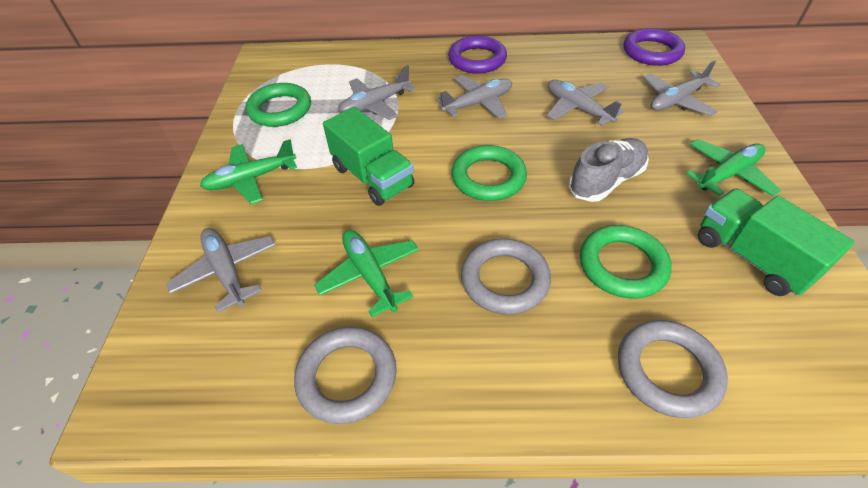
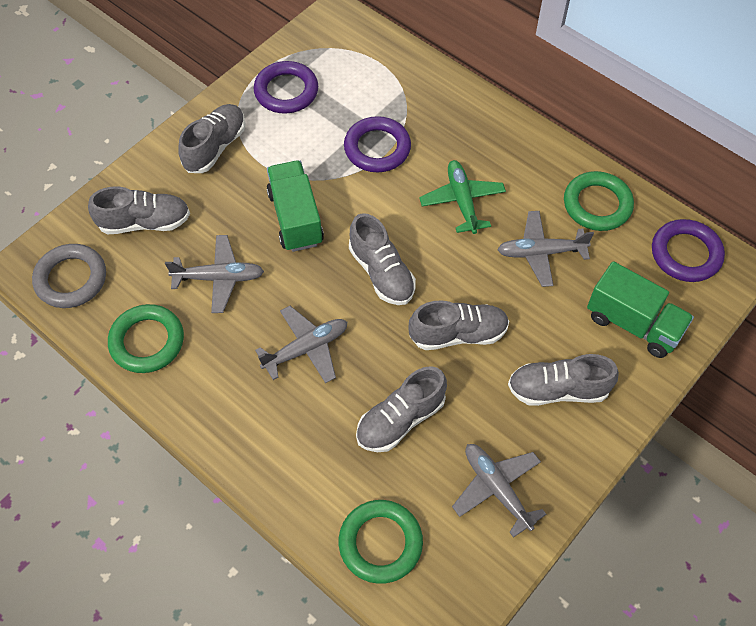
green plane: 3 -> 1
grey plane: 5 -> 4
grey ring: 3 -> 1
grey shoe: 1 -> 6
purple ring: 2 -> 3

